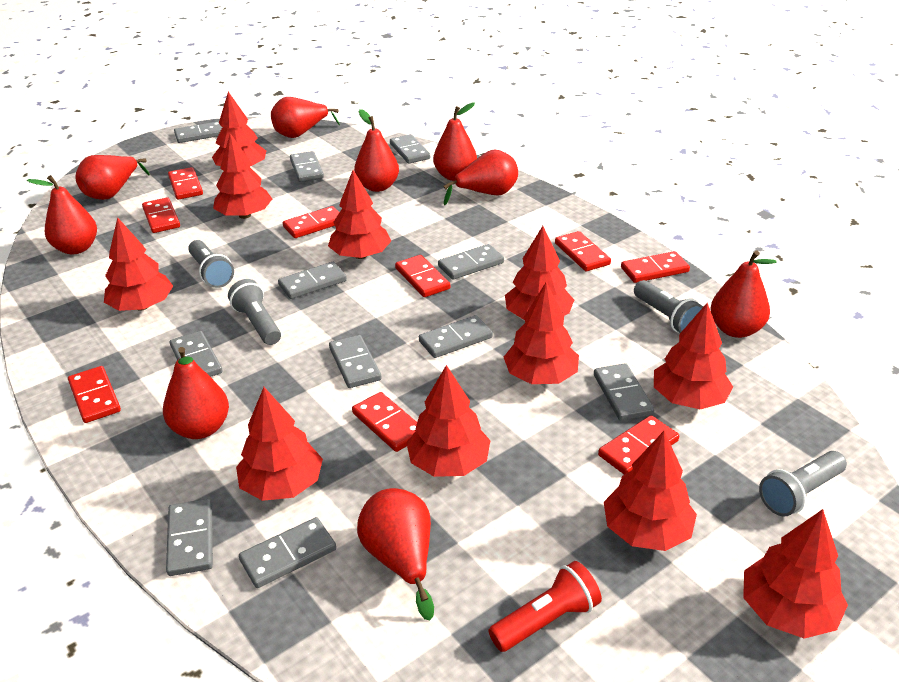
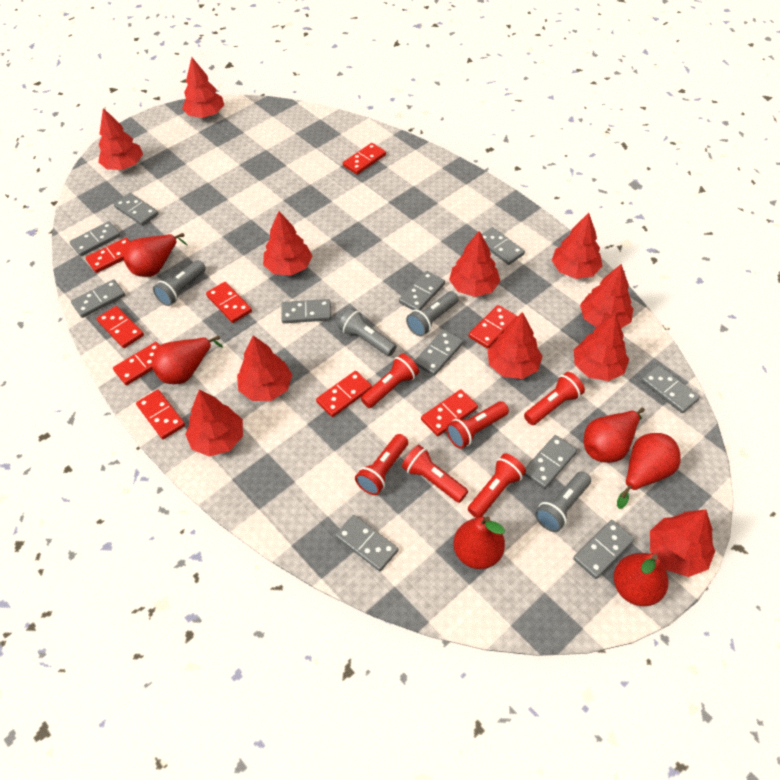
red flashlight: 1 -> 6
red pear: 9 -> 6

